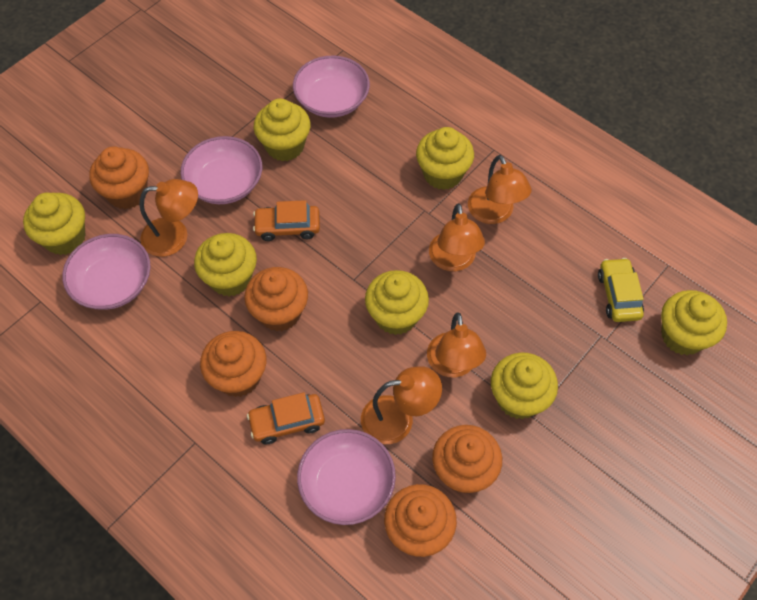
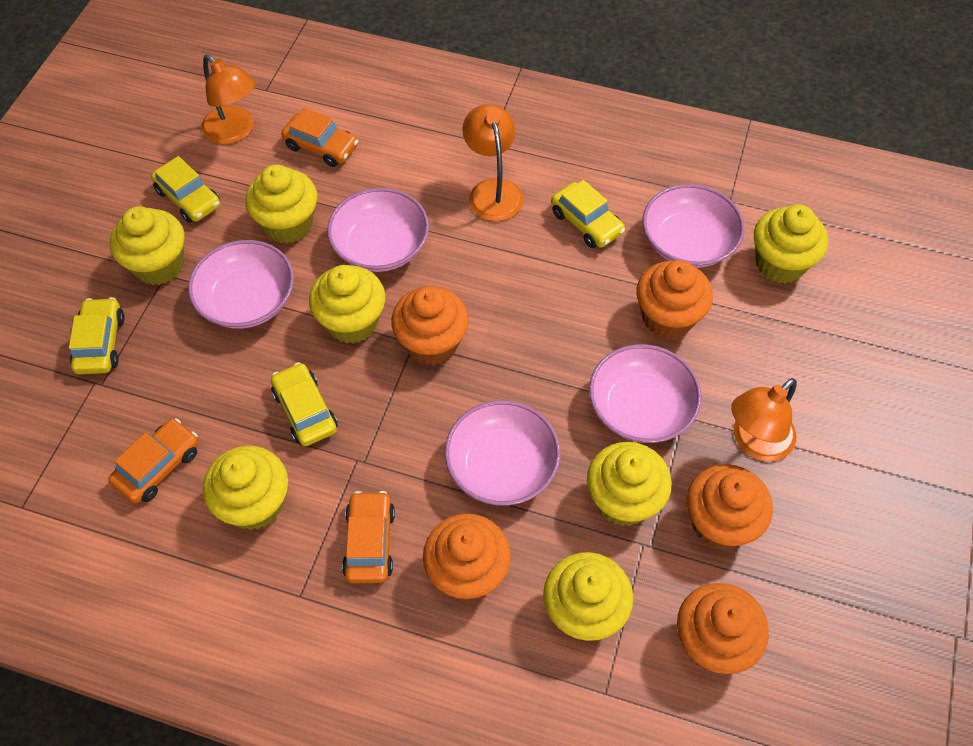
orange car: 2 -> 3
orange lamp: 5 -> 3
pink bowl: 4 -> 5
yellow car: 1 -> 4

